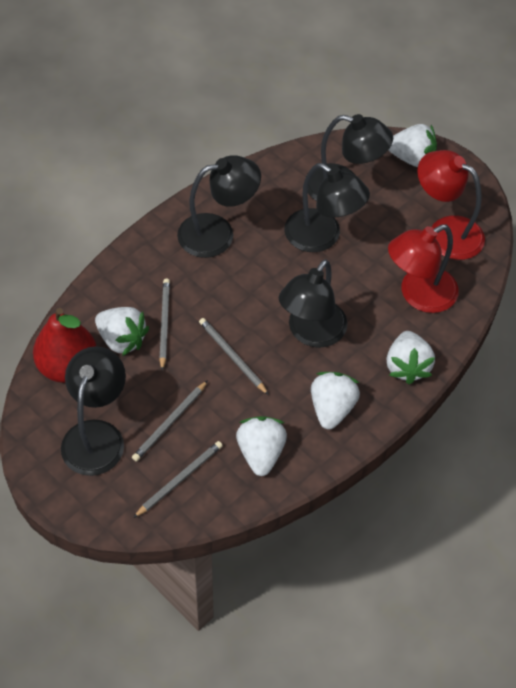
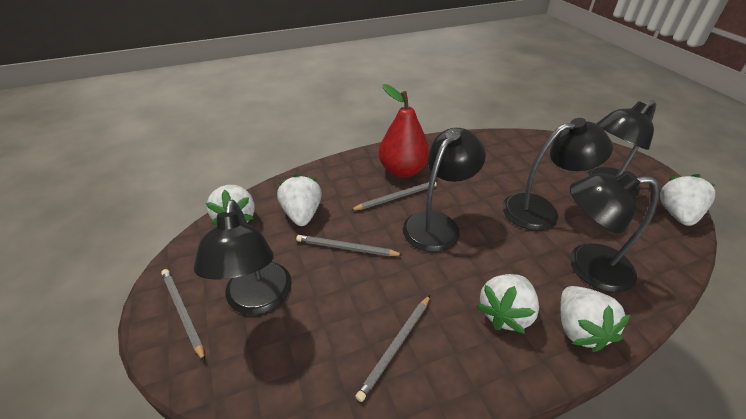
red lamp: 2 -> 0

